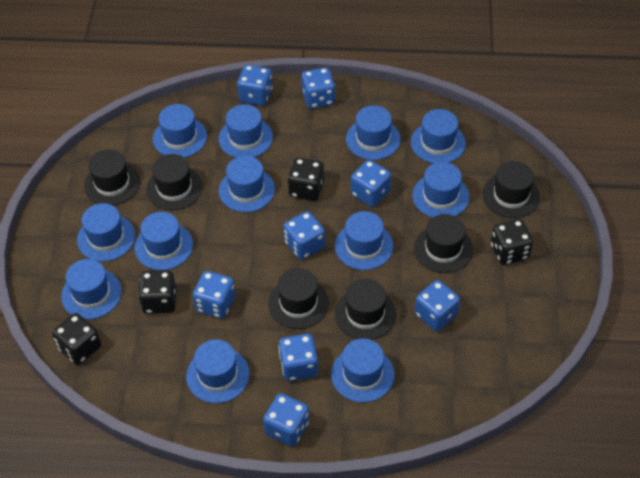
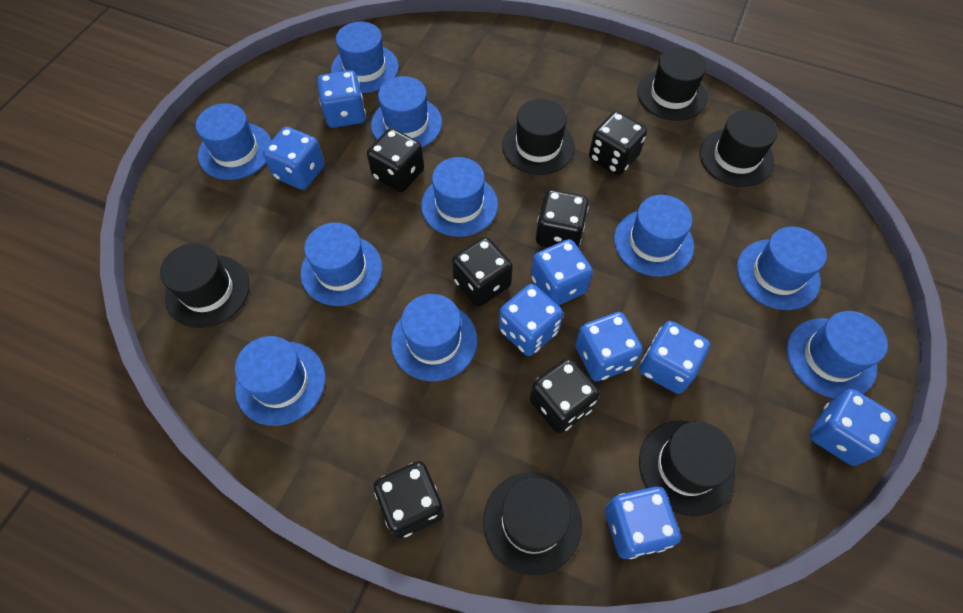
black dice: 4 -> 6
blue hat: 12 -> 10

